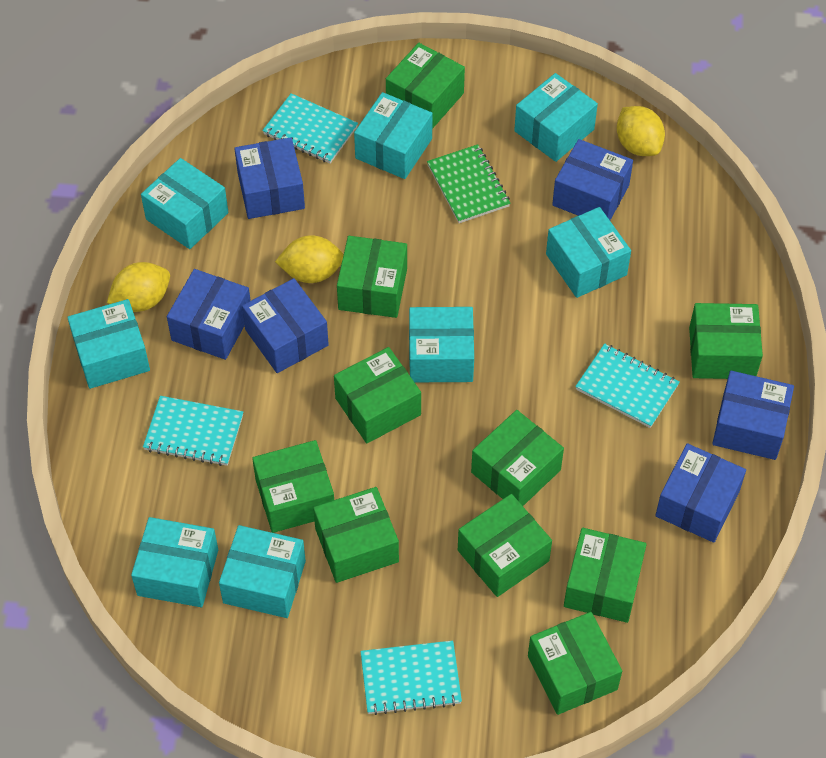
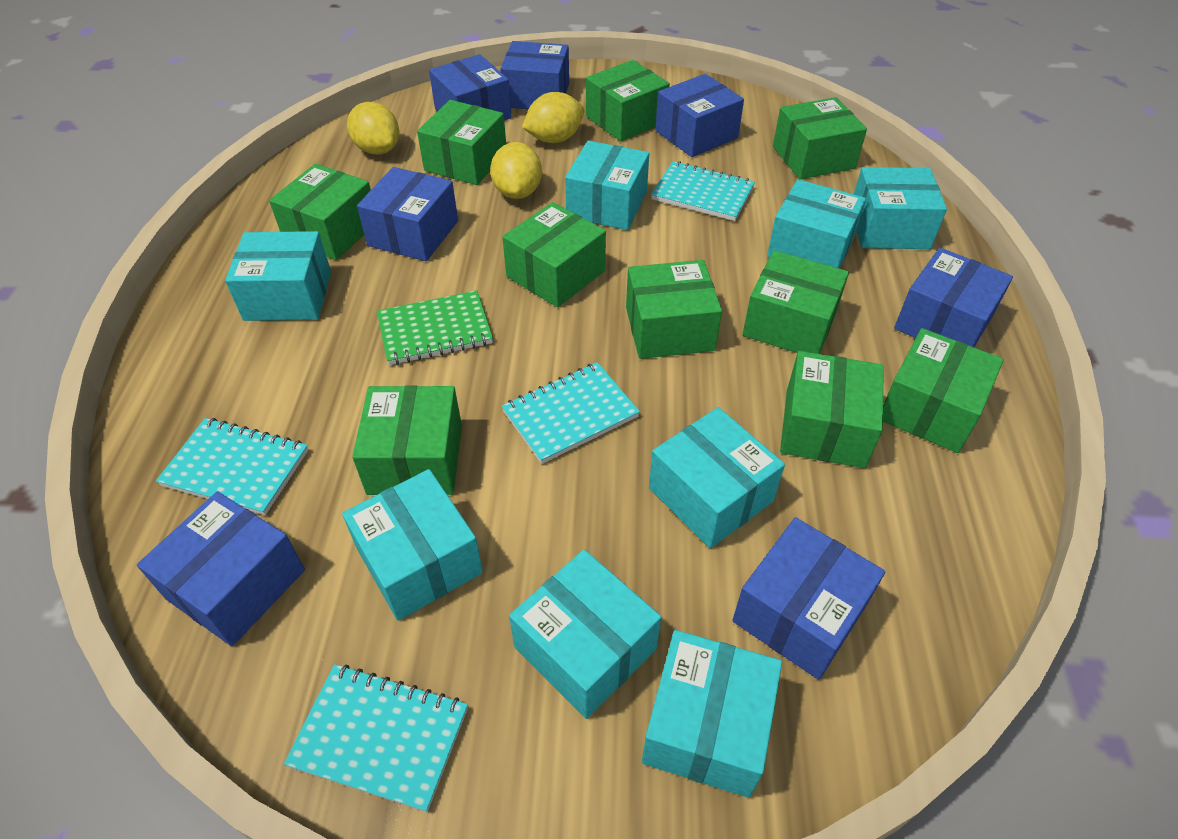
blue box: 6 -> 7

